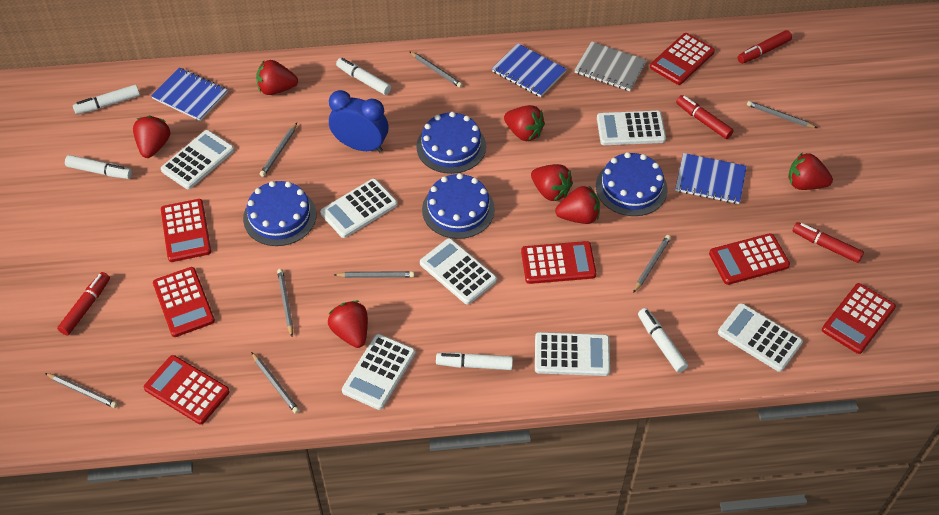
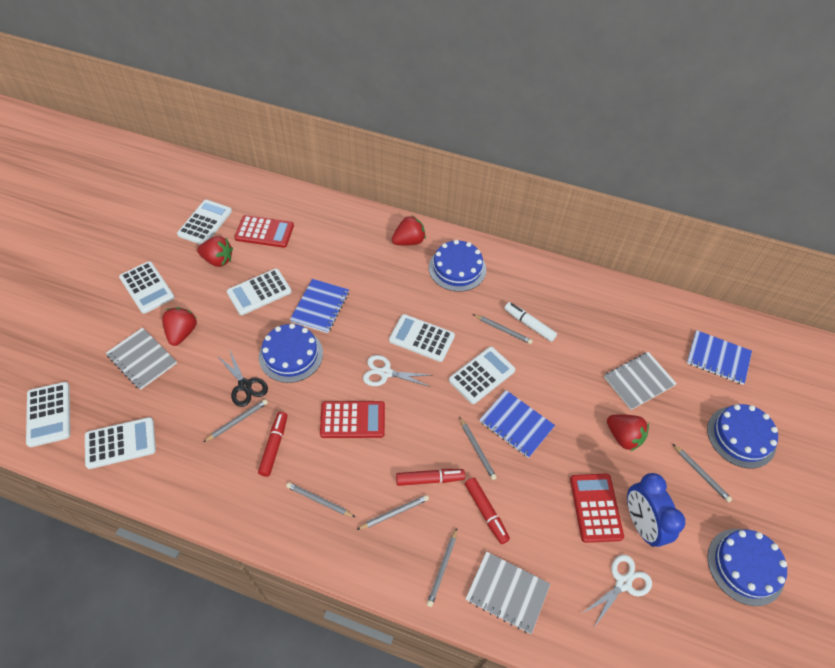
black scissors: 0 -> 1
grey notebook: 1 -> 3
grey pencil: 8 -> 7
red calculator: 7 -> 3
red marker: 4 -> 3
red strawberry: 7 -> 4
white marker: 5 -> 1
white scissors: 0 -> 2

